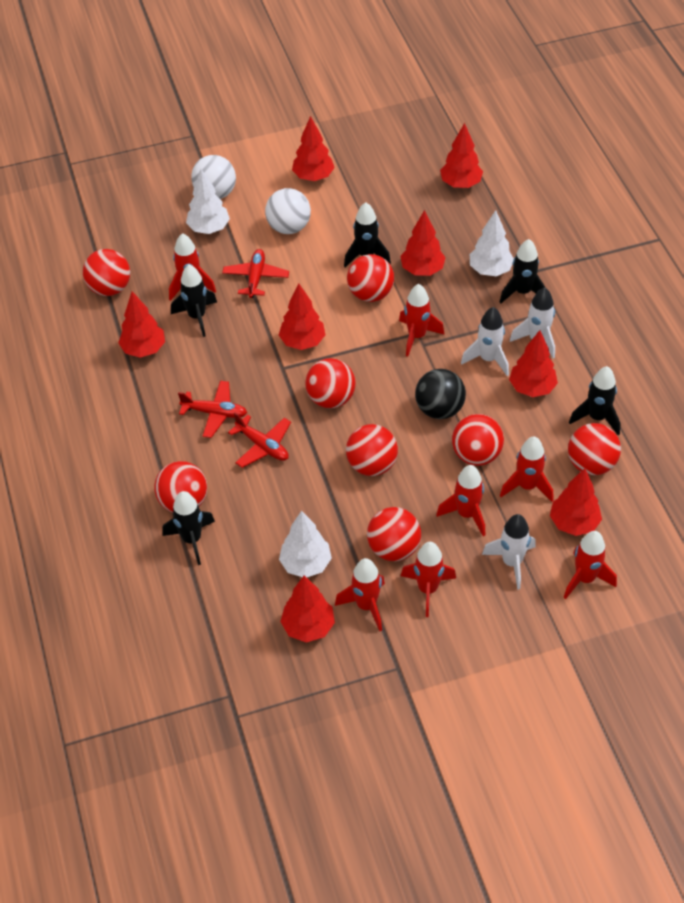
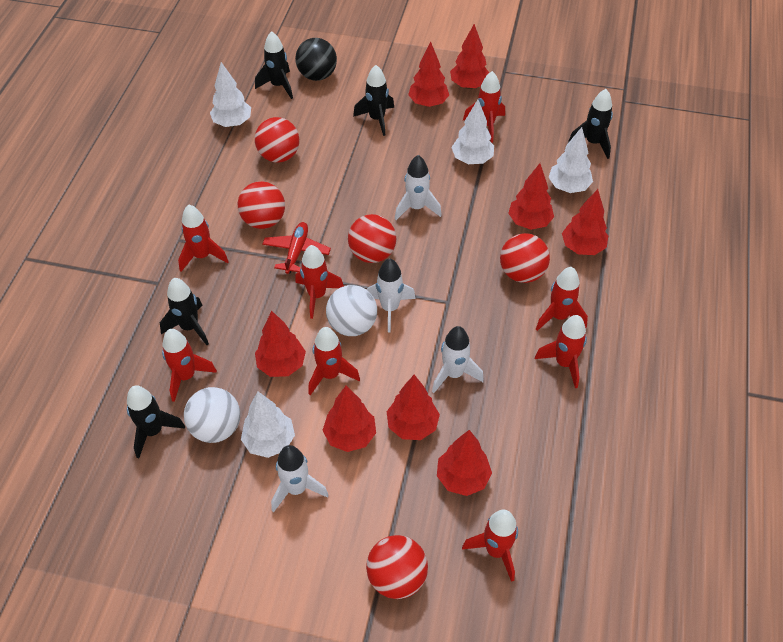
red ball: 8 -> 5
red plane: 3 -> 1
red rocket: 7 -> 8
white rocket: 3 -> 4
white tree: 3 -> 4

